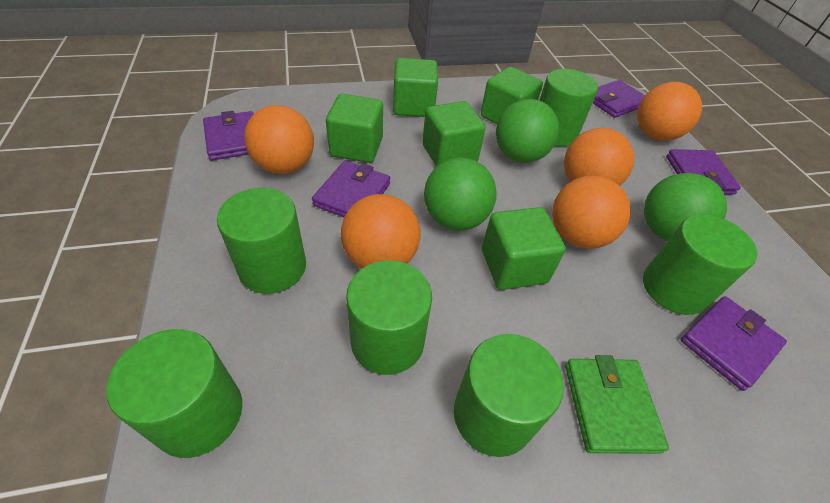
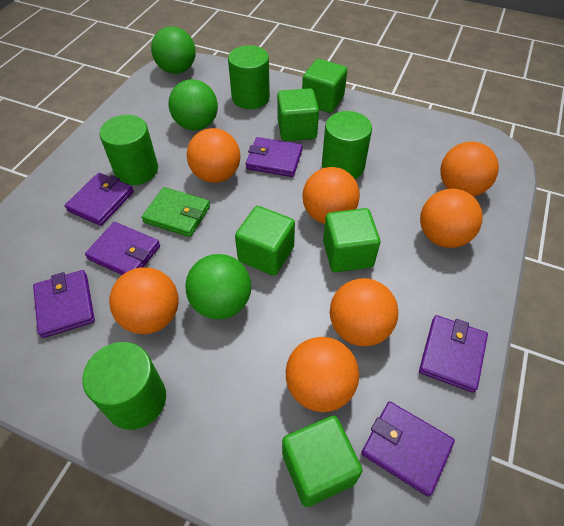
green cylinder: 6 -> 4
orange ball: 5 -> 7
purple wallet: 5 -> 6

